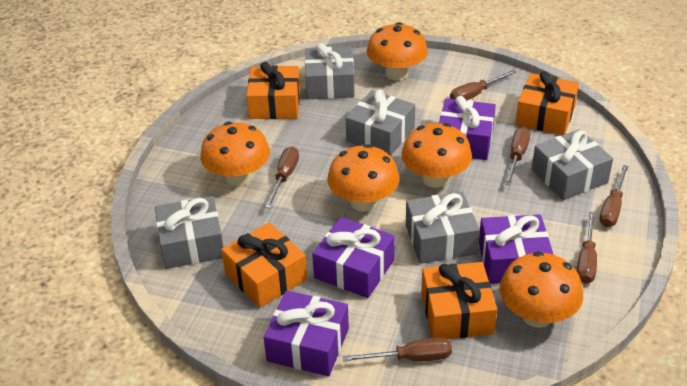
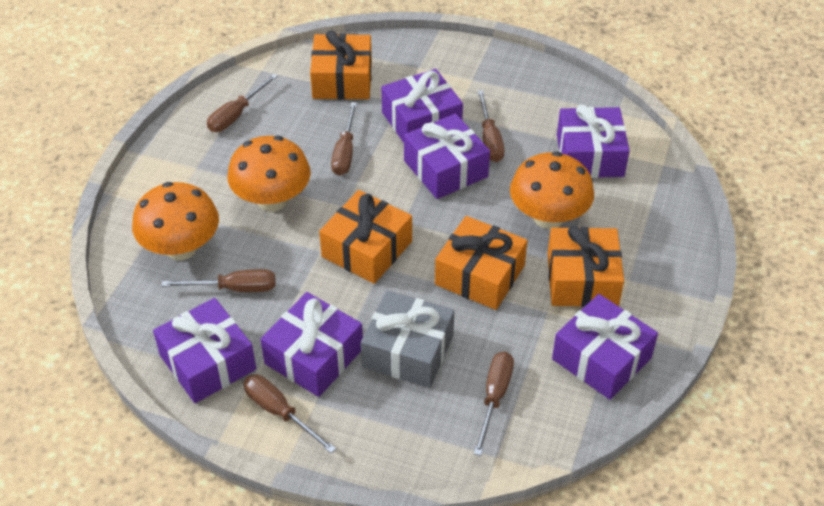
grey gift: 5 -> 1
orange mushroom: 5 -> 3
purple gift: 4 -> 6

